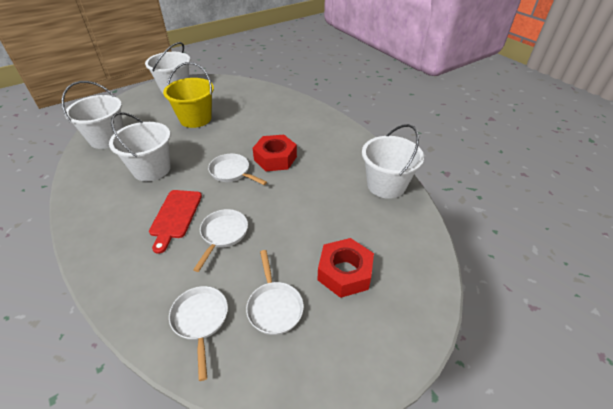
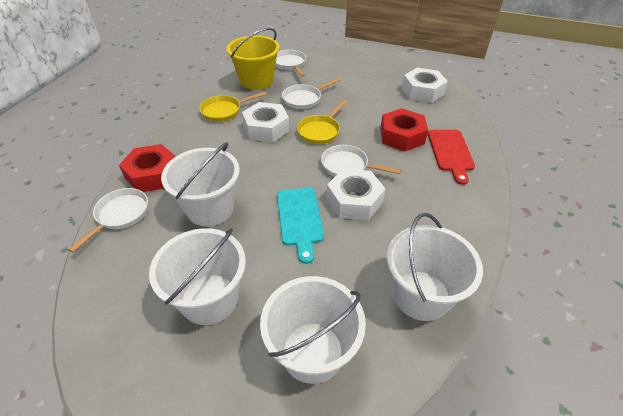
turquoise cutting board: 0 -> 1
white nut: 0 -> 3
yellow pan: 0 -> 2

